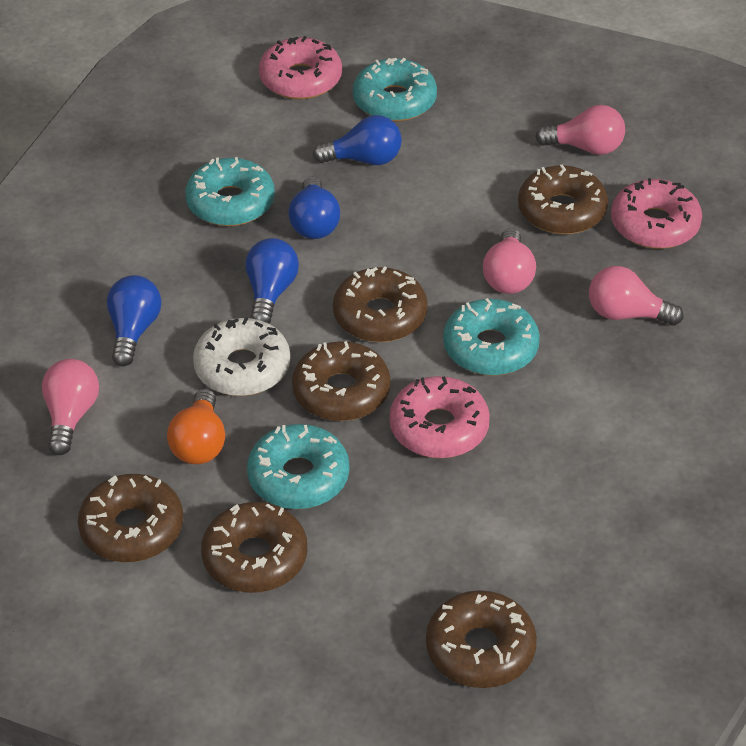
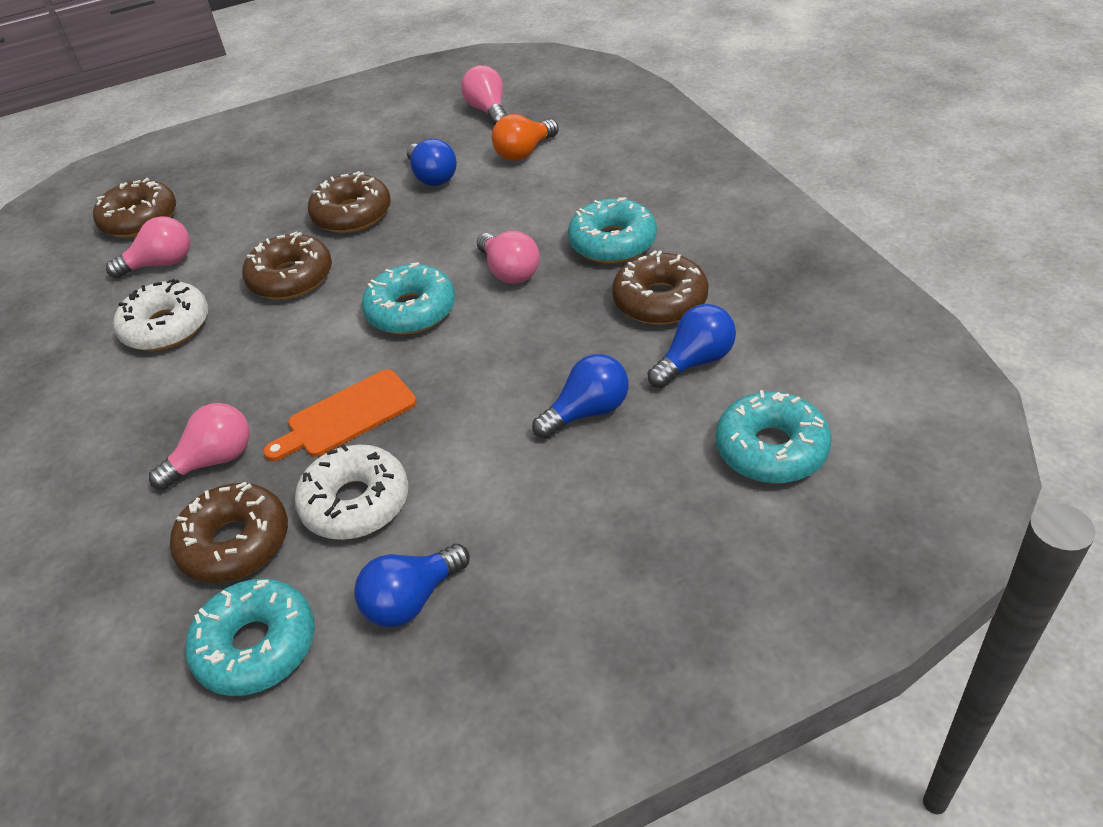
brown donut: 6 -> 5
orange cutting board: 0 -> 1
pink donut: 3 -> 0
white donut: 1 -> 2

